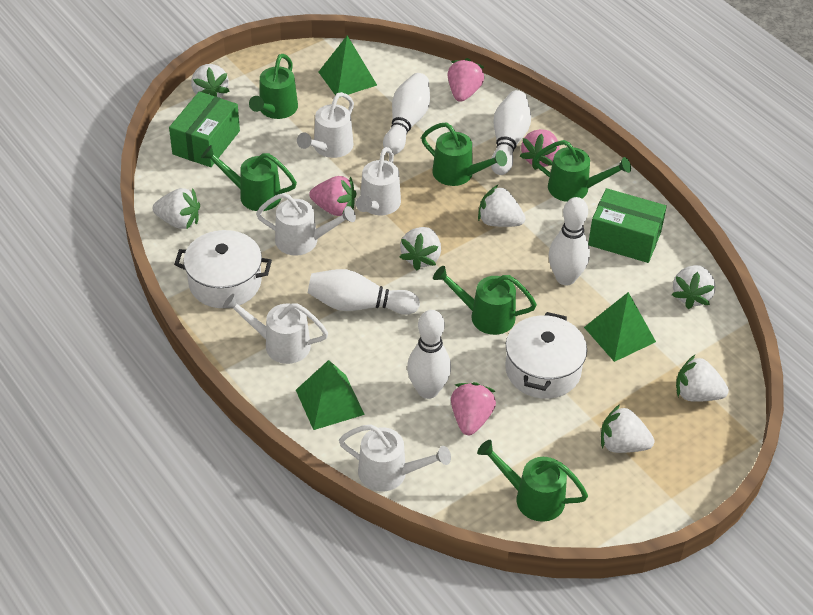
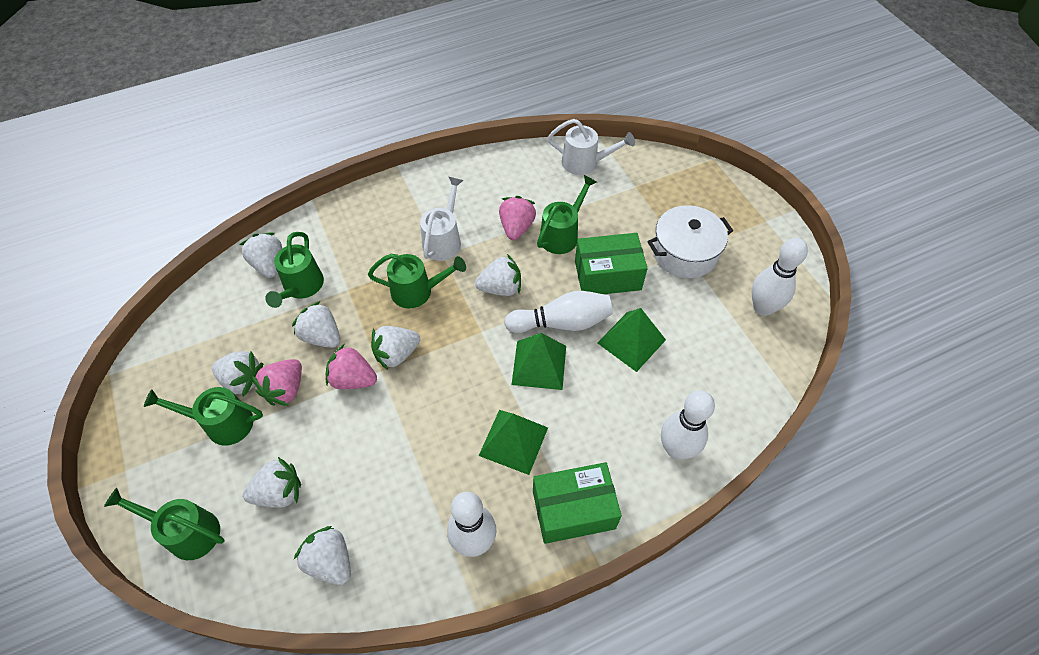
green watering can: 6 -> 5
pink strawberry: 4 -> 3
white bowling pin: 5 -> 4
white pot: 2 -> 1
white watering can: 5 -> 2

